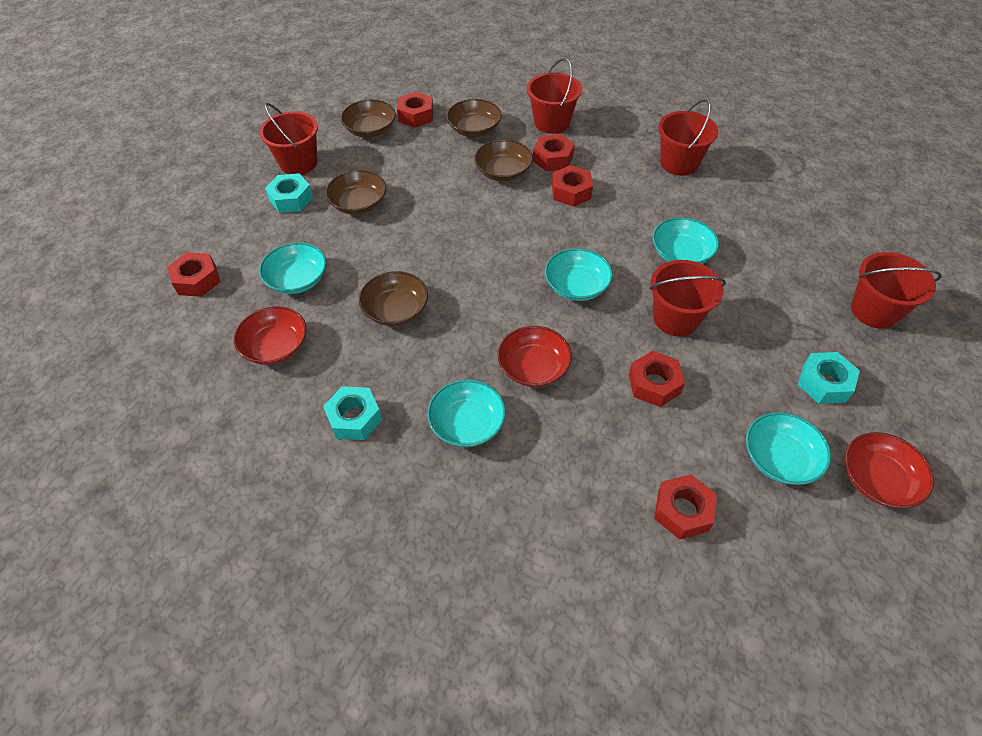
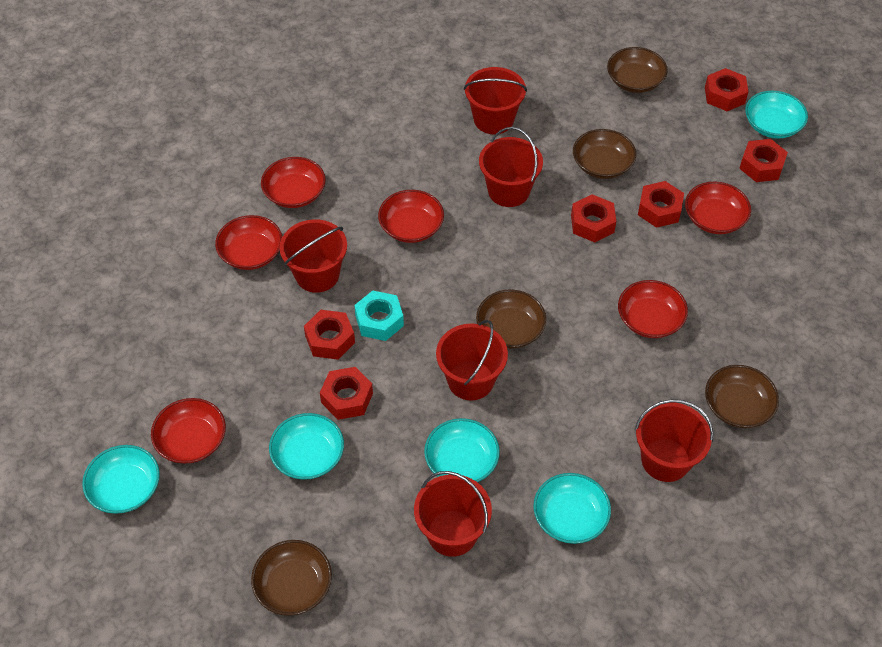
red bowl: 3 -> 6
red bucket: 5 -> 6
turquoise nut: 3 -> 1

